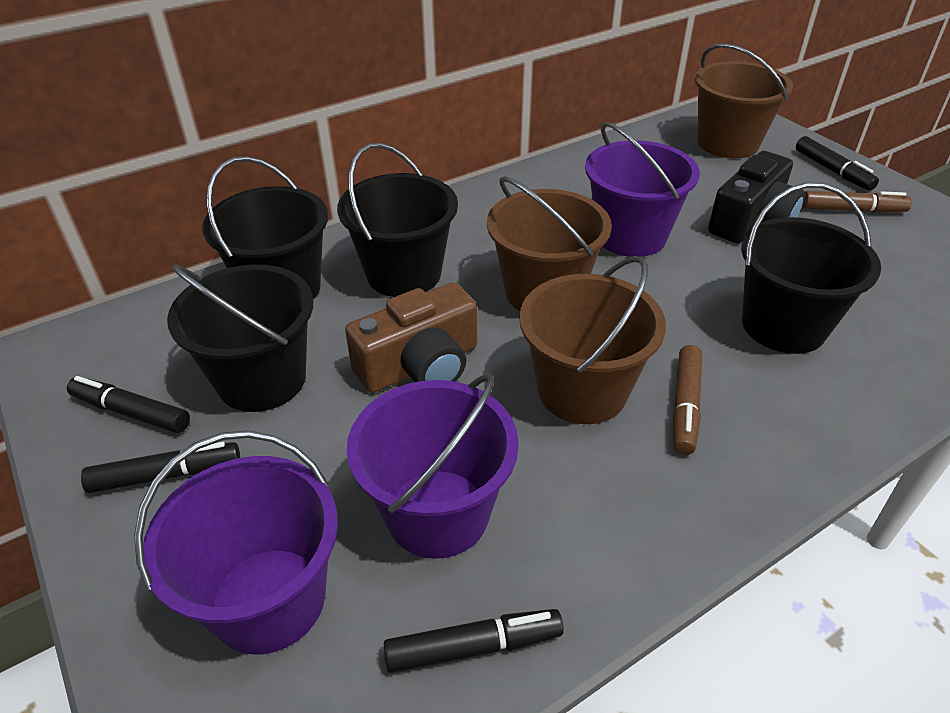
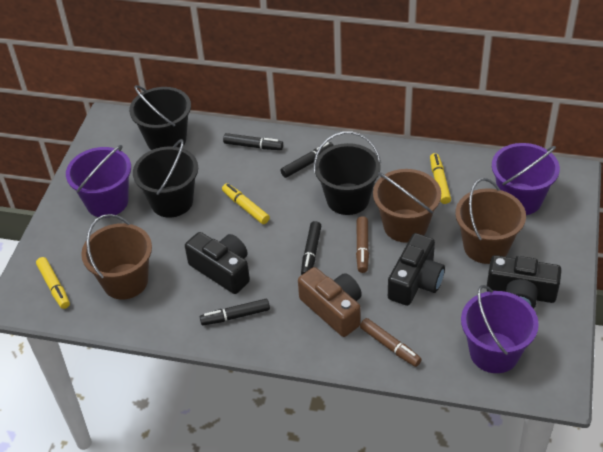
black bucket: 4 -> 3
black camera: 1 -> 3
yellow marker: 0 -> 3

